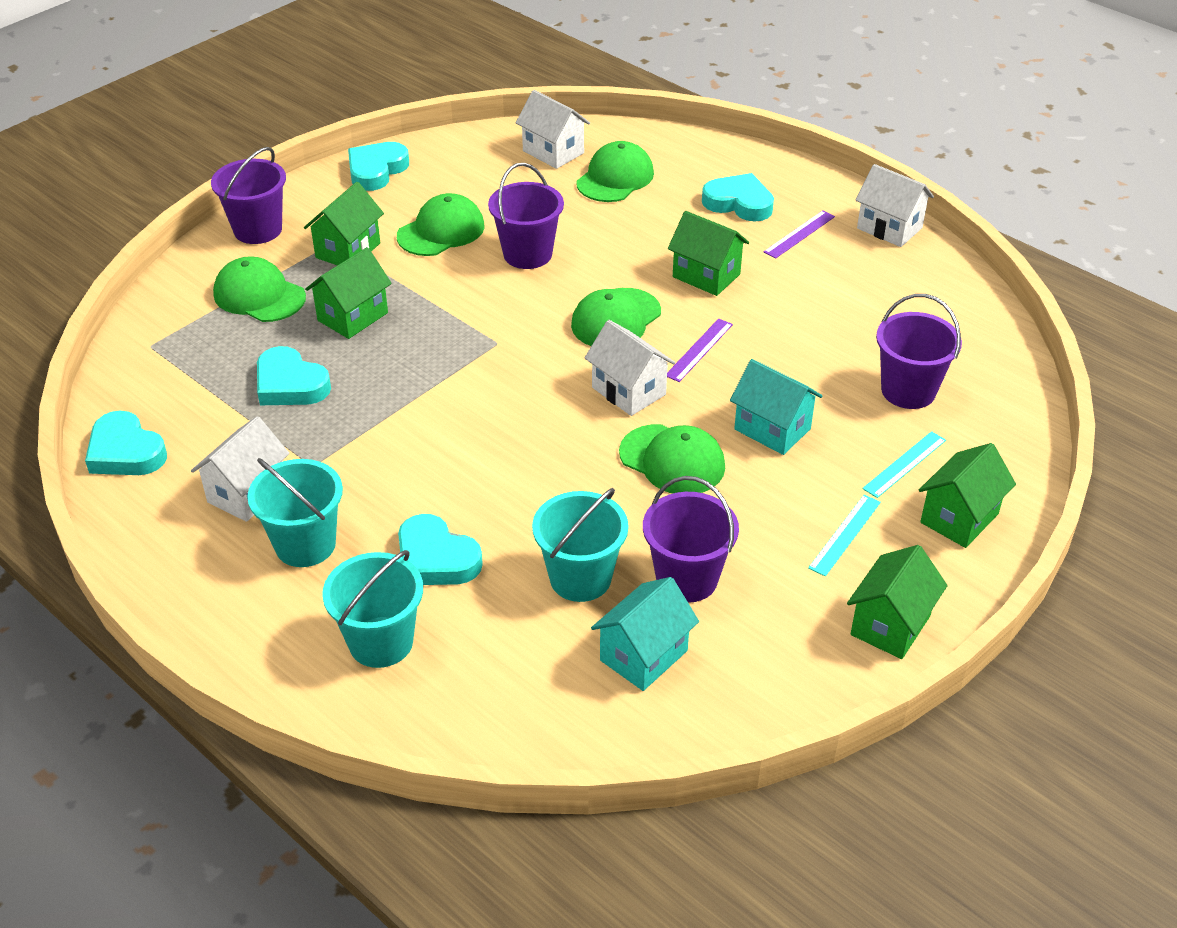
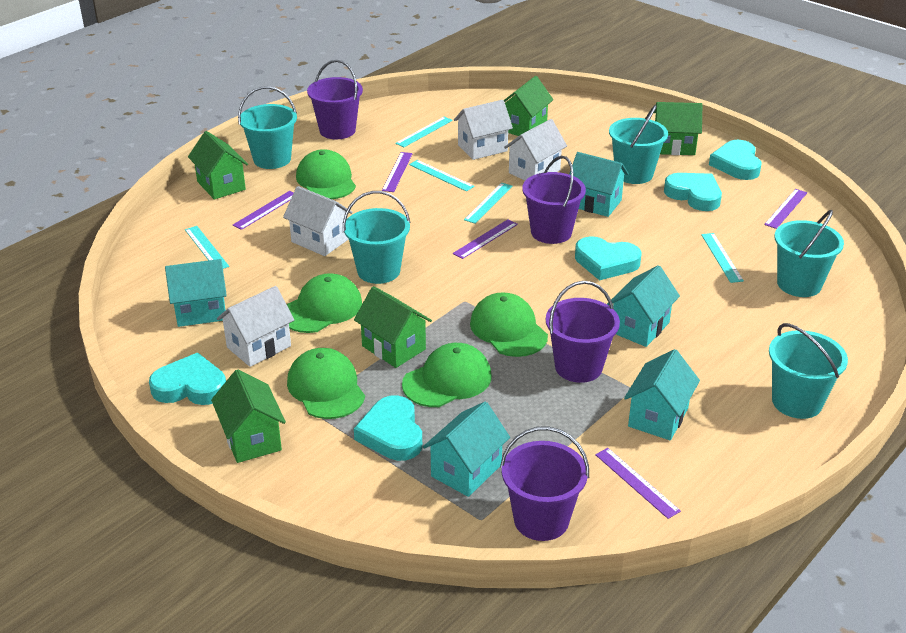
purple ruler: 2 -> 5
turquoise bucket: 3 -> 5
turquoise house: 2 -> 5
turquoise ruler: 2 -> 5

